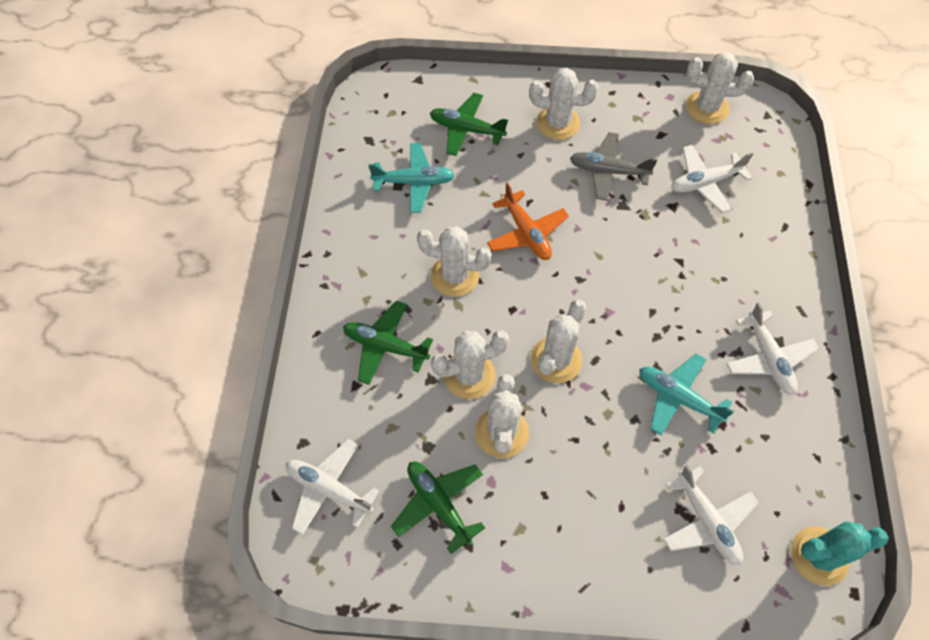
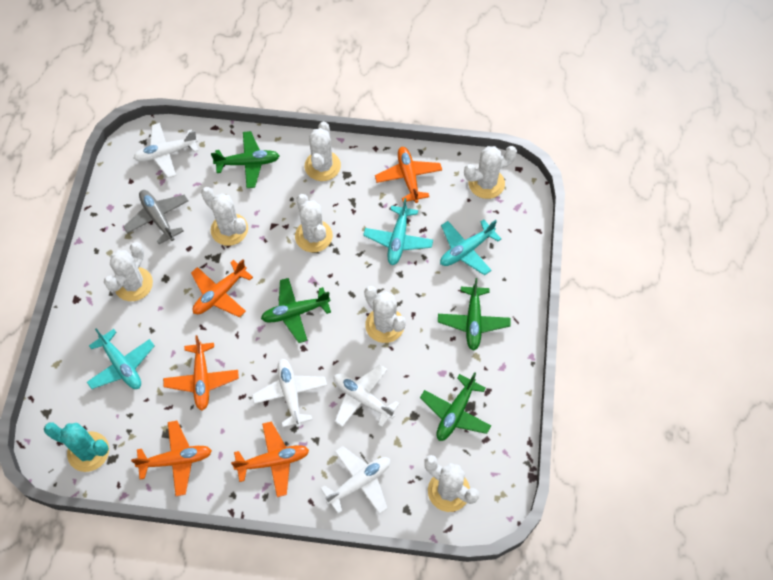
green plane: 3 -> 4
orange plane: 1 -> 5
turquoise plane: 2 -> 3
white cactus: 6 -> 7

